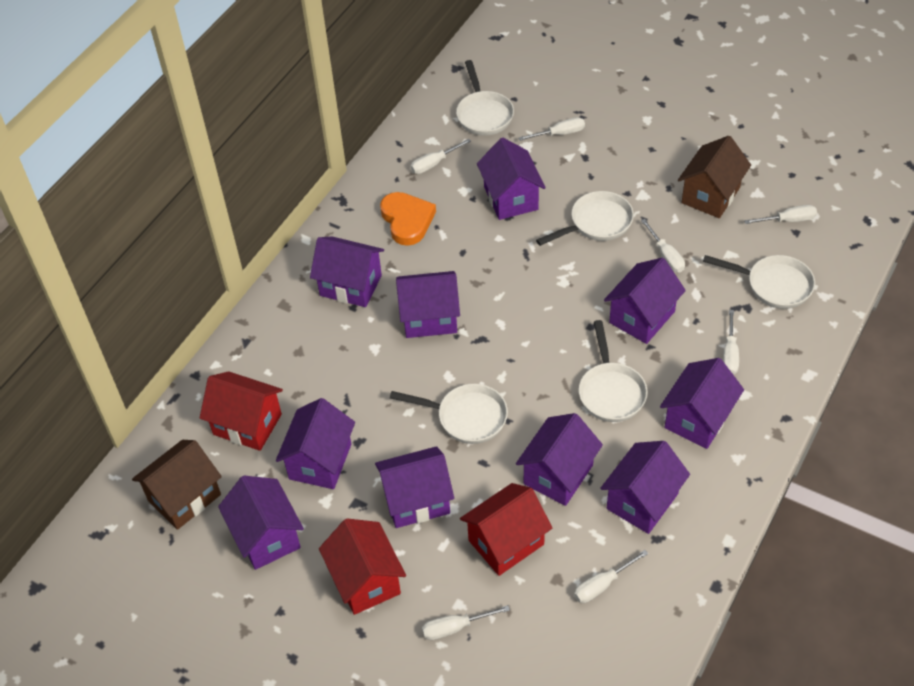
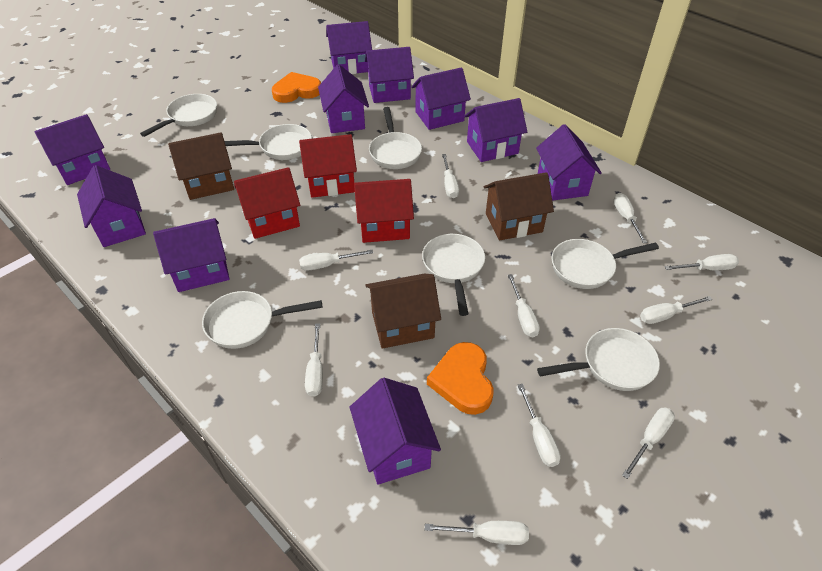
brown house: 2 -> 3
orange heart: 1 -> 2
white pan: 5 -> 7
white screwdriver: 7 -> 10

